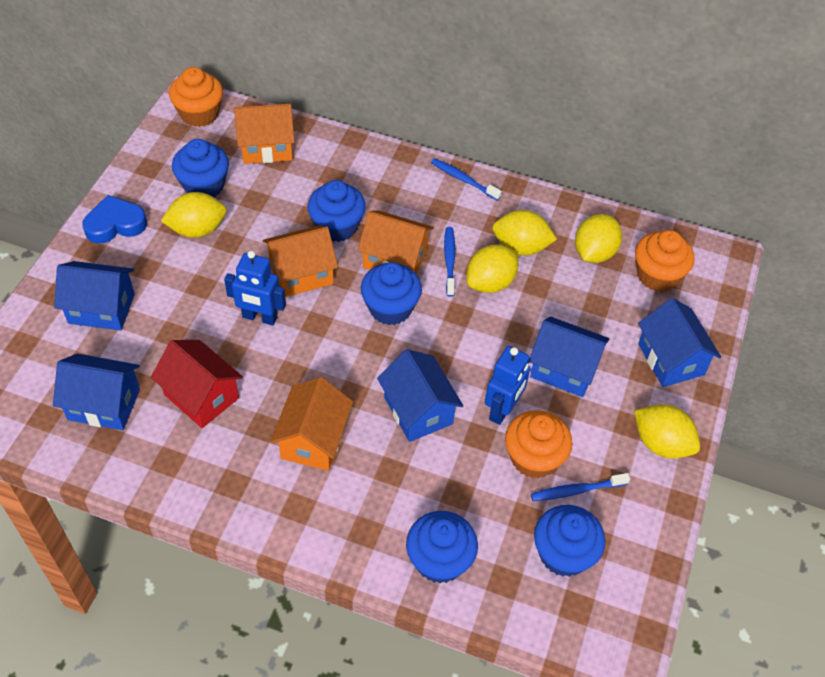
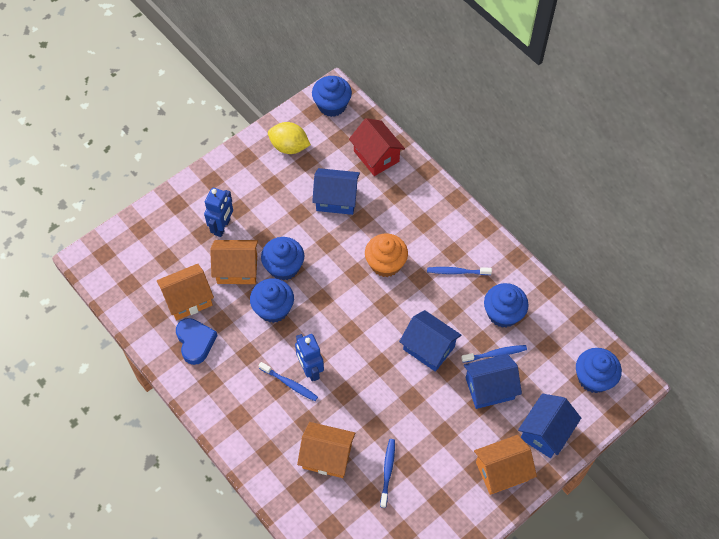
blue house: 5 -> 4
blue toothbrush: 3 -> 4
orange cupcake: 3 -> 1
yellow lemon: 5 -> 1

